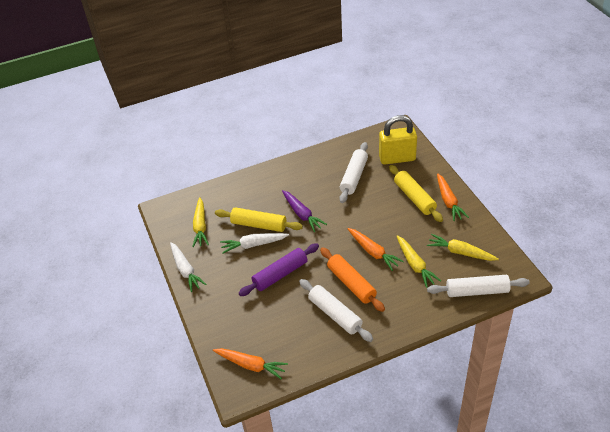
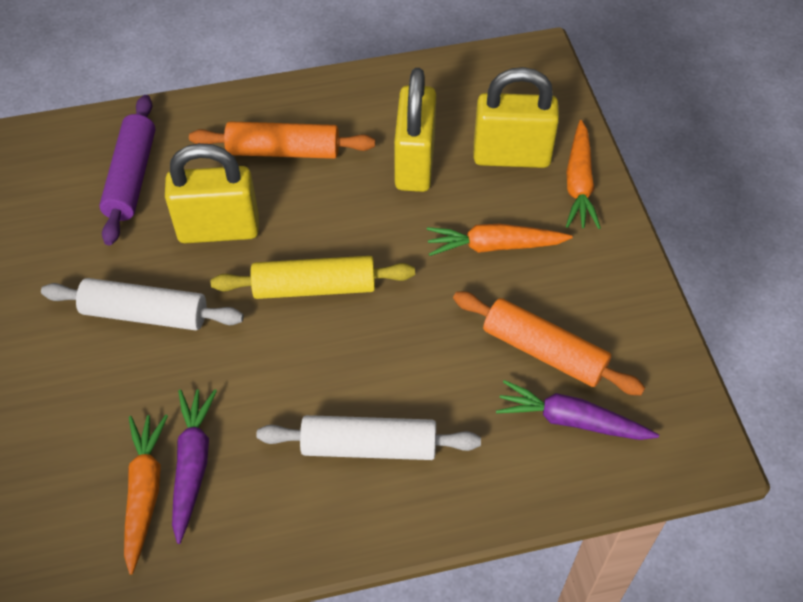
orange rolling pin: 1 -> 2
purple carrot: 1 -> 2
white carrot: 2 -> 0
white rolling pin: 3 -> 2
yellow carrot: 3 -> 0
yellow padlock: 1 -> 3
yellow rolling pin: 2 -> 1

